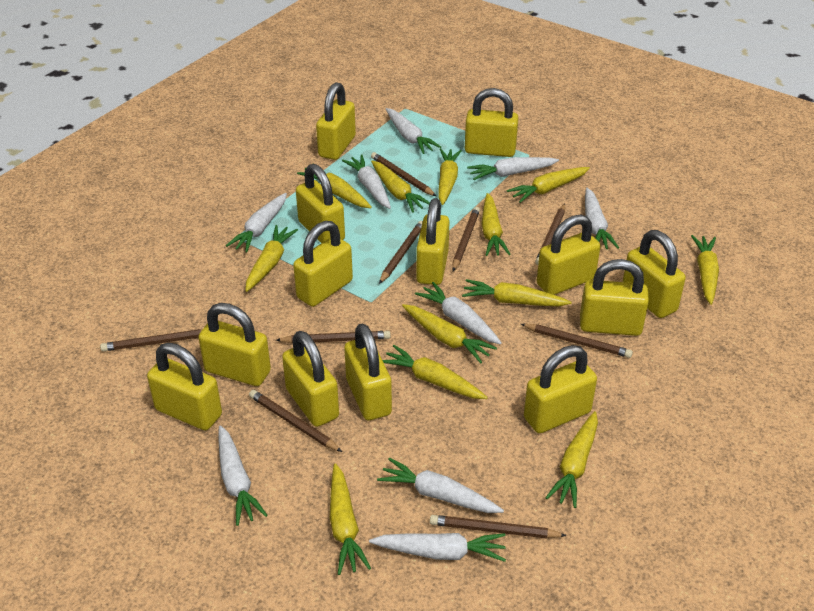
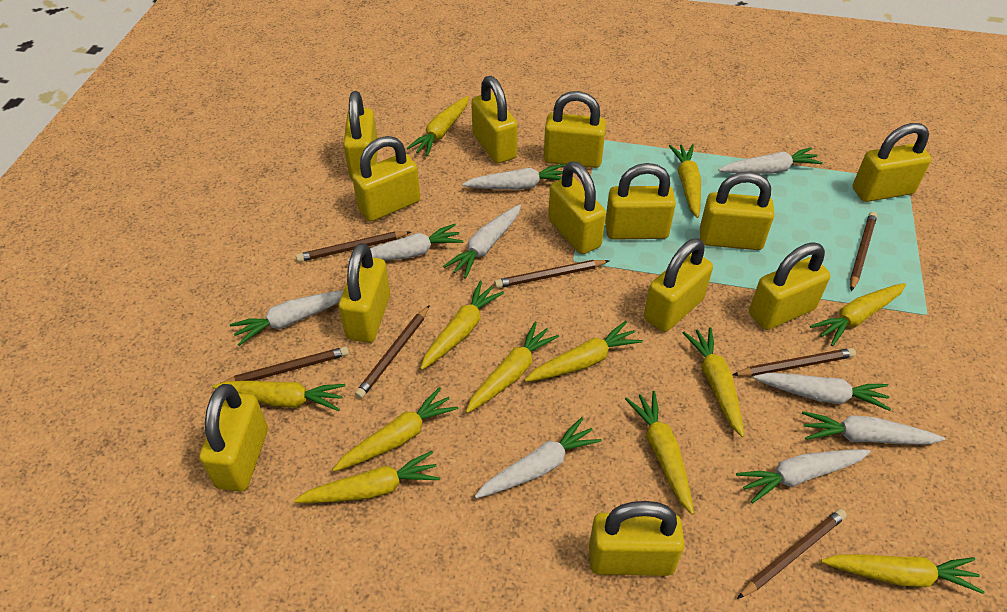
brown pencil: 9 -> 7

